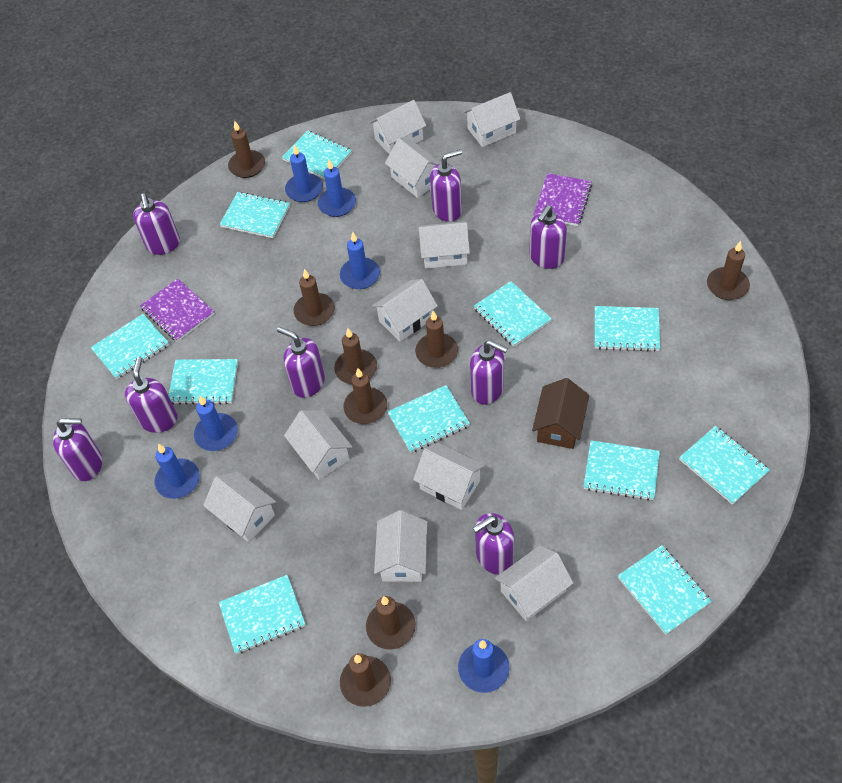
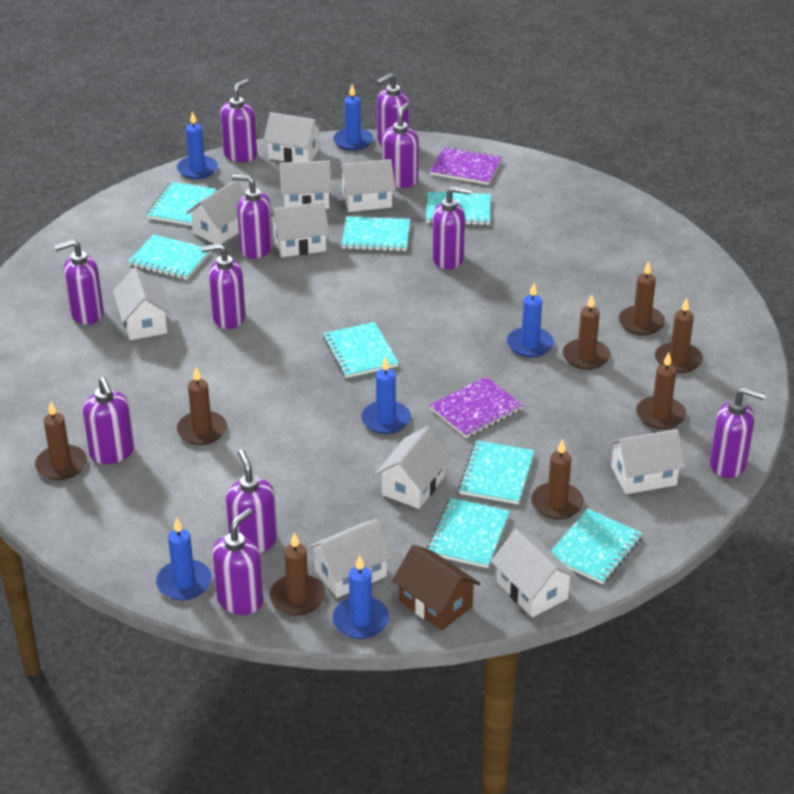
purple soap dispenser: 8 -> 11
turquoise notebook: 11 -> 8

